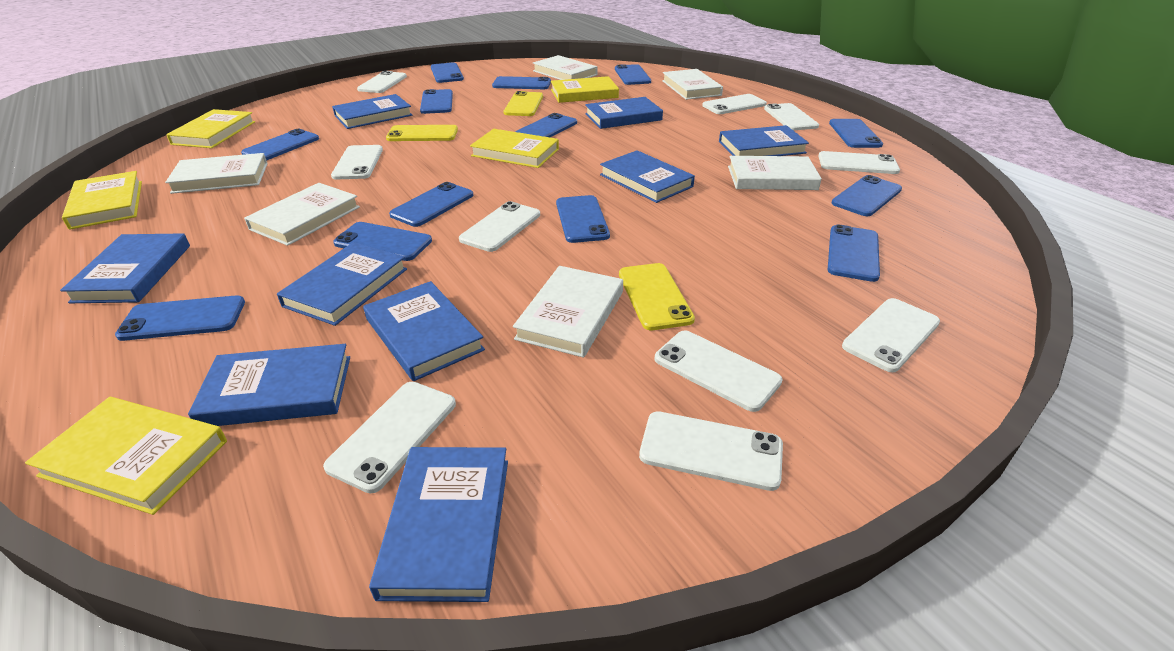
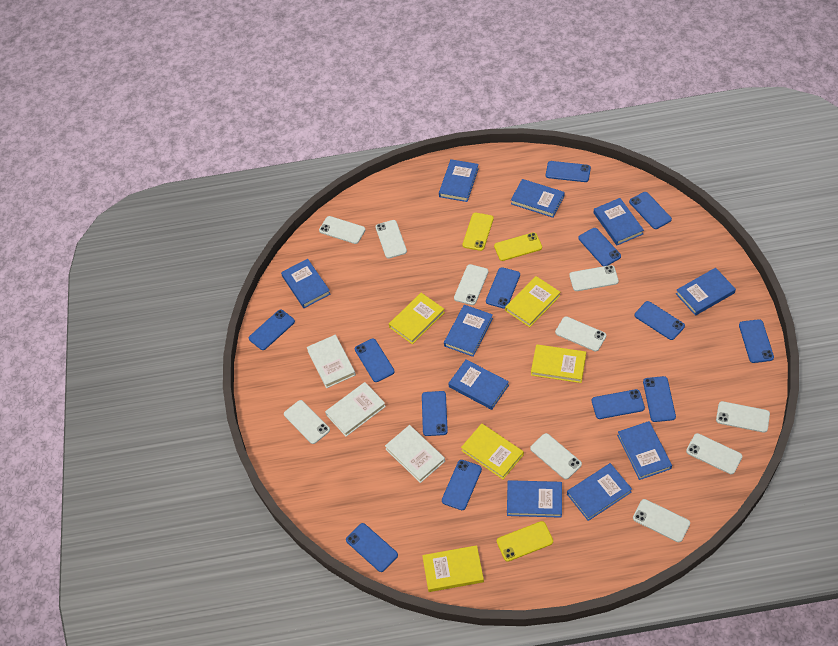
blue book: 9 -> 10
white book: 6 -> 3

